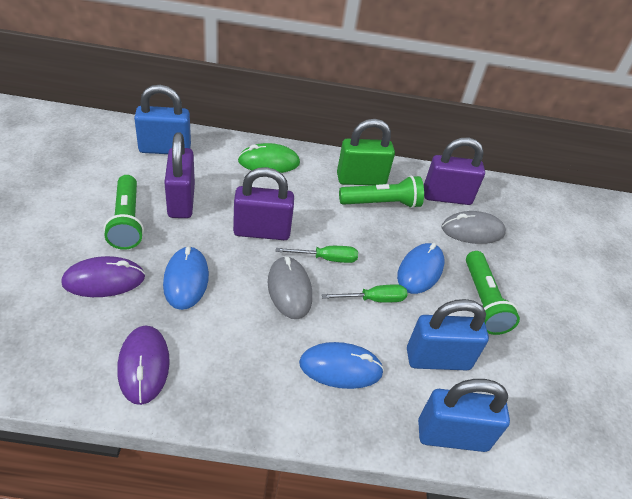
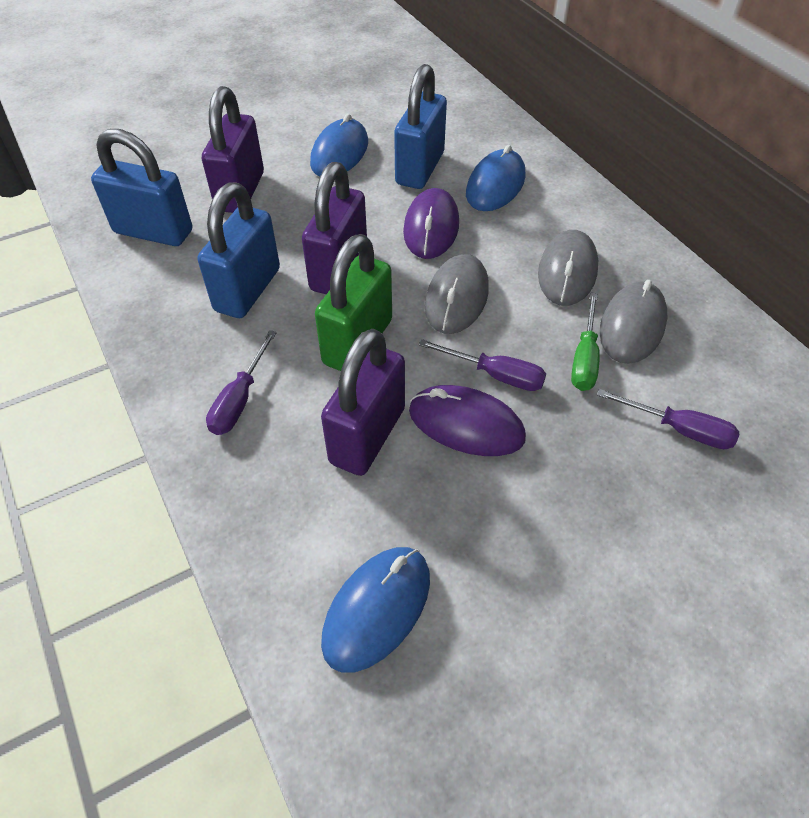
green flashlight: 3 -> 0
green mouse: 1 -> 0
green screwdriver: 2 -> 1
grey mouse: 2 -> 3
purple screwdriver: 0 -> 3

